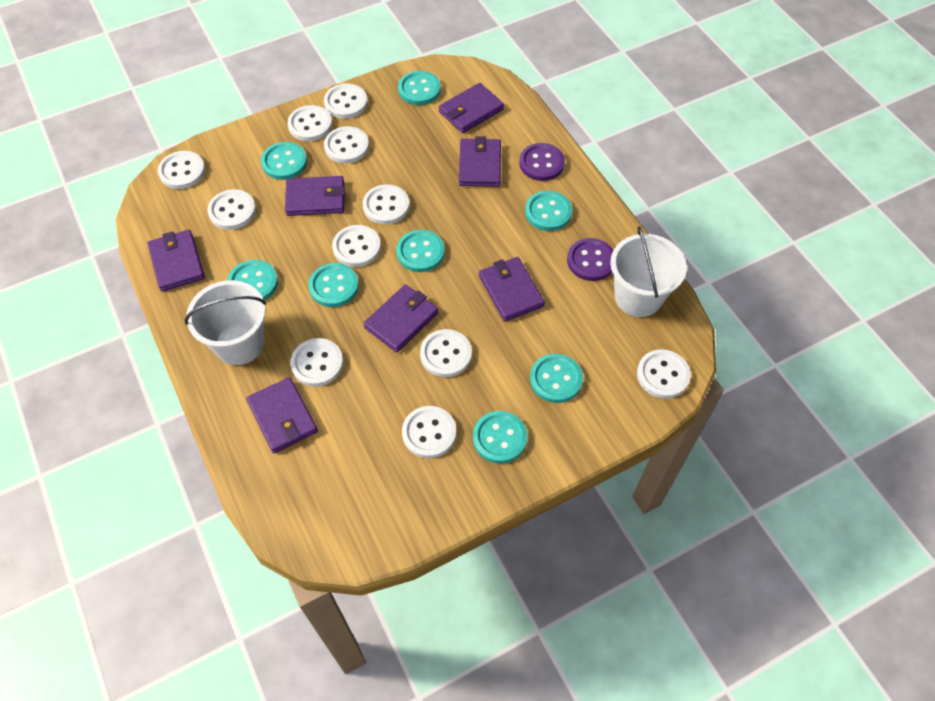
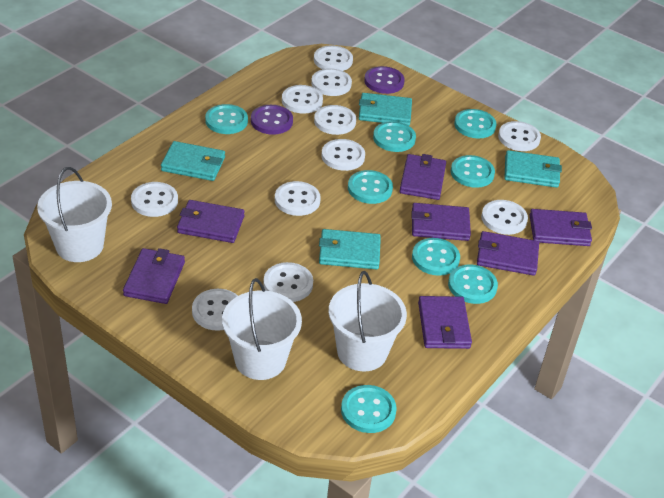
turquoise wallet: 0 -> 4
white bucket: 2 -> 3

